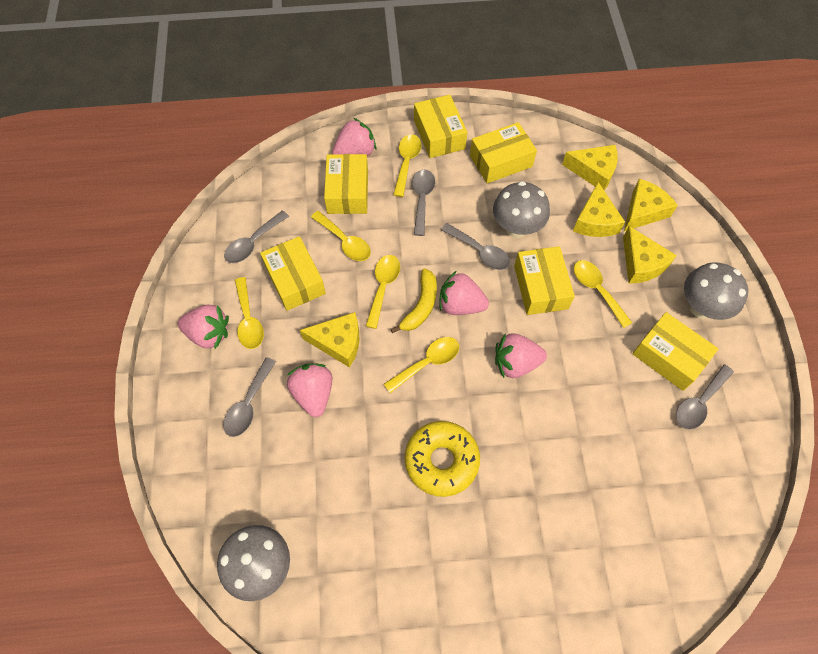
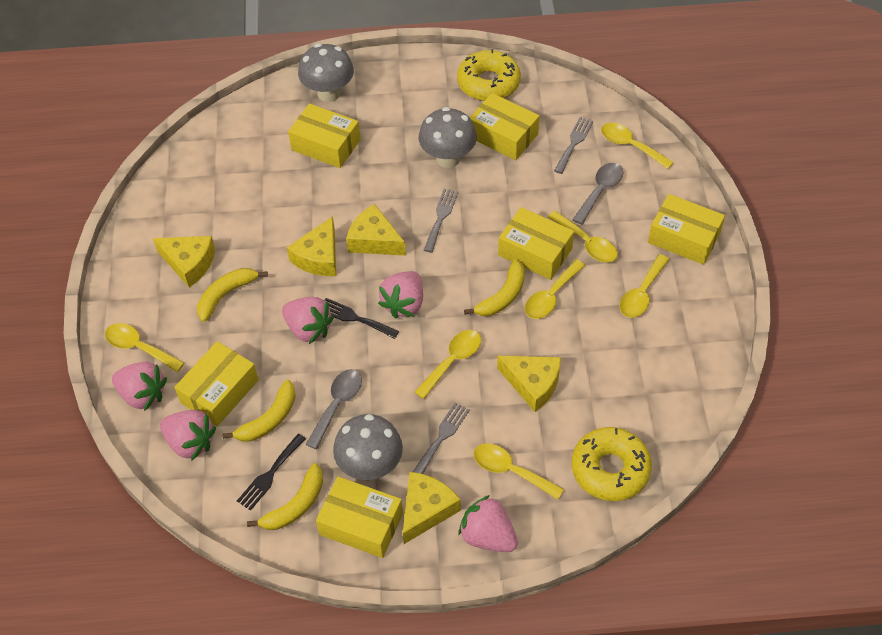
black fork: 0 -> 2
grey fork: 0 -> 3
grey spoon: 5 -> 2
yellow banana: 1 -> 4
yellow donut: 1 -> 2
yellow spoon: 6 -> 7

